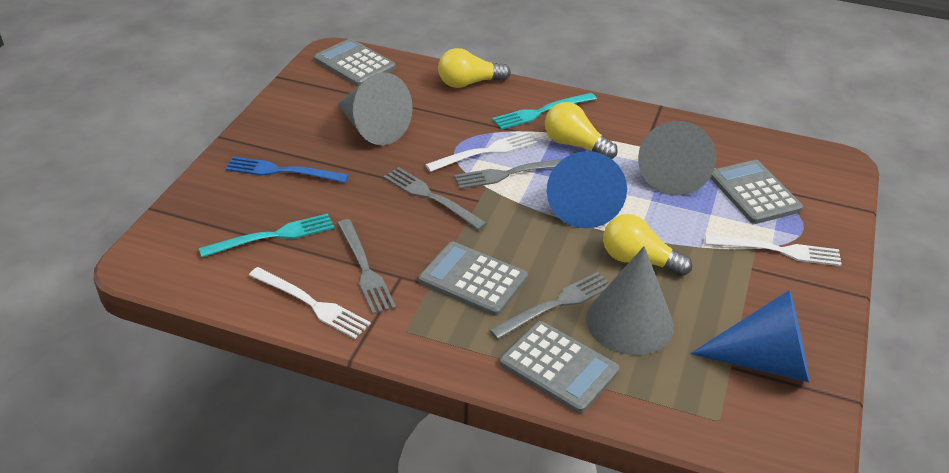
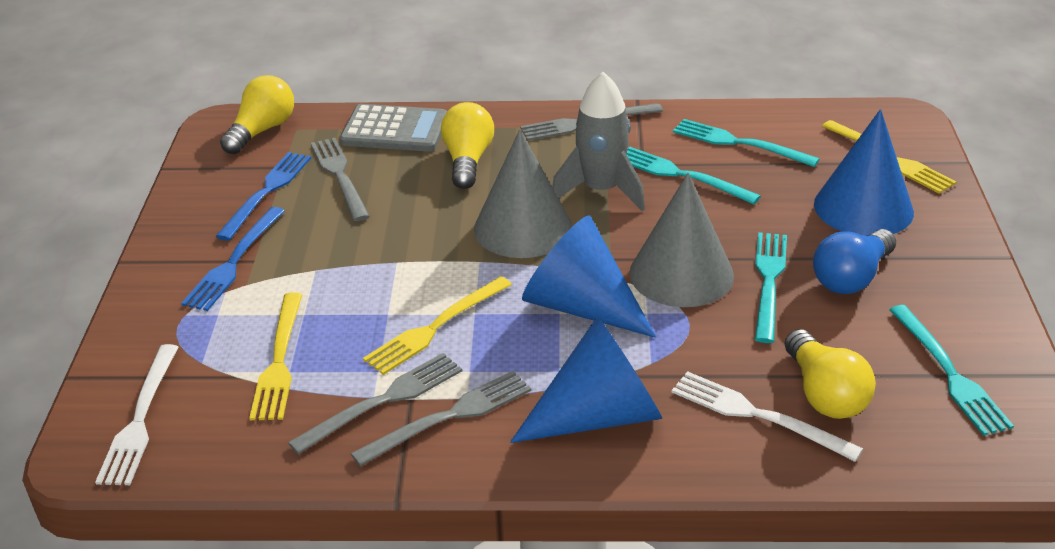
blue cone: 2 -> 3
blue fork: 1 -> 2
blue light bulb: 0 -> 1
grey calculator: 4 -> 1
grey cone: 3 -> 2
grey rocket: 0 -> 1
turquoise fork: 2 -> 4
white fork: 3 -> 2
yellow fork: 0 -> 3

